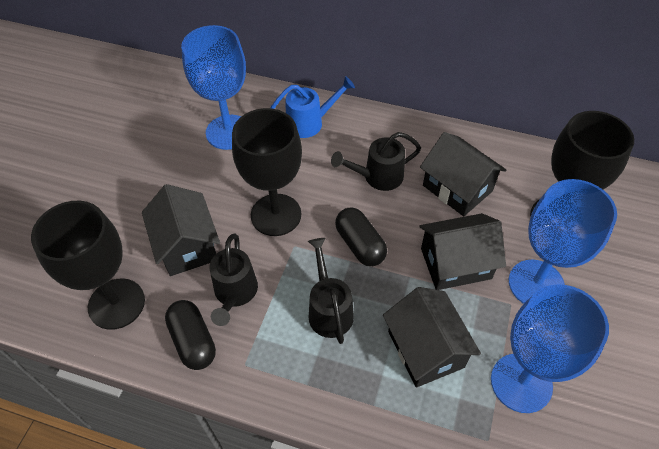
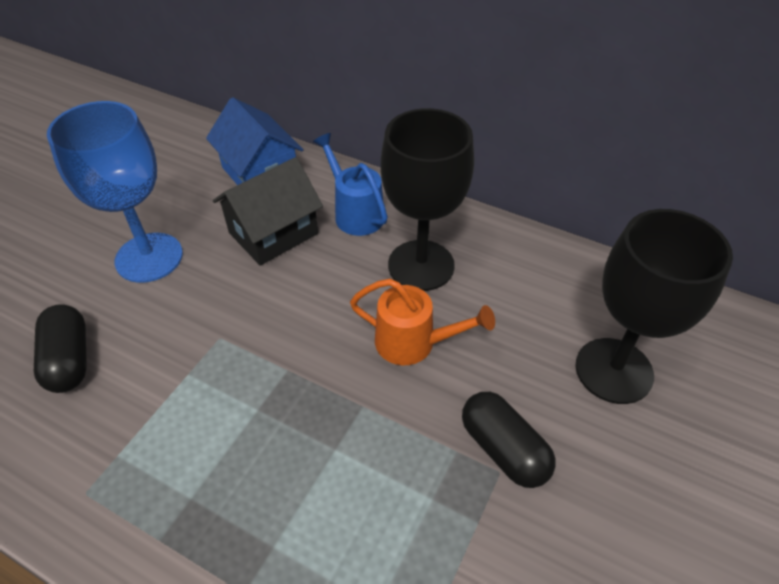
black goblet: 3 -> 2
black house: 4 -> 1
black watering can: 3 -> 0
blue goblet: 3 -> 1
blue house: 0 -> 1
orange watering can: 0 -> 1

